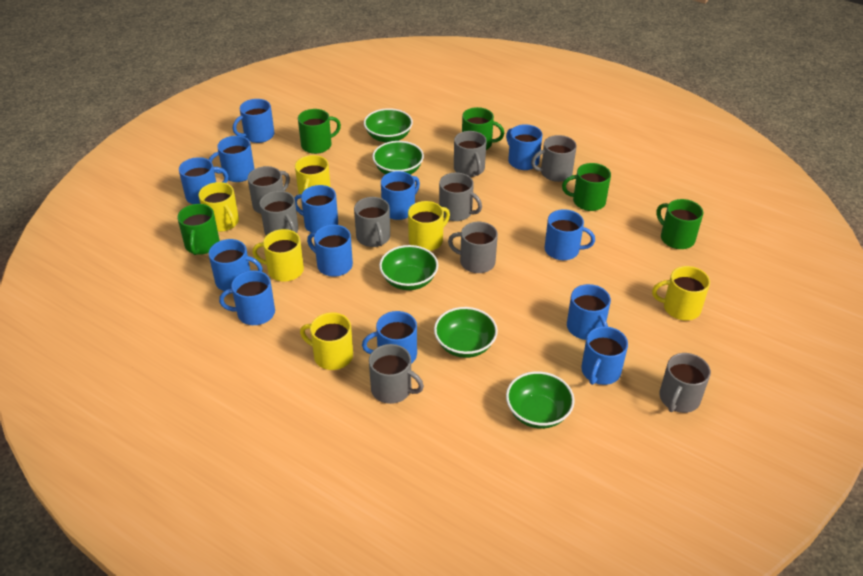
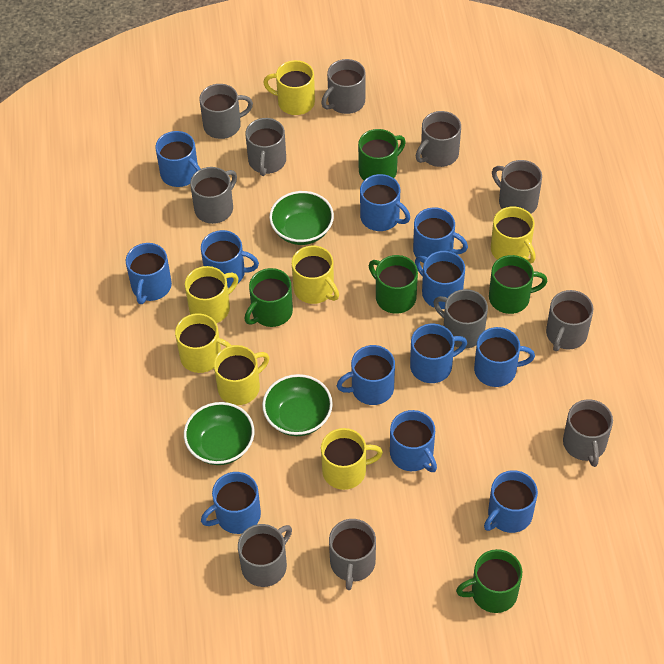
blue mug: 13 -> 12
green bowl: 5 -> 3
grey mug: 9 -> 11
yellow mug: 6 -> 7

